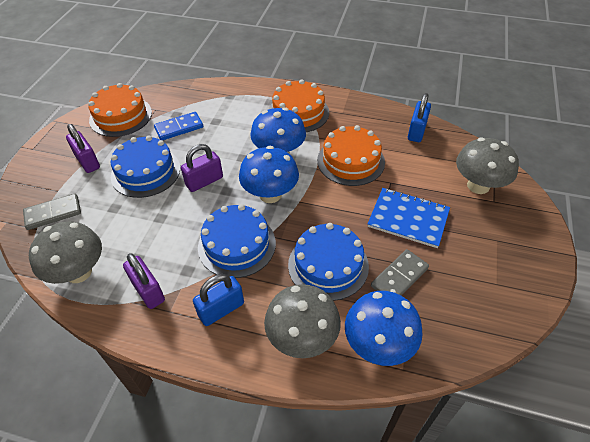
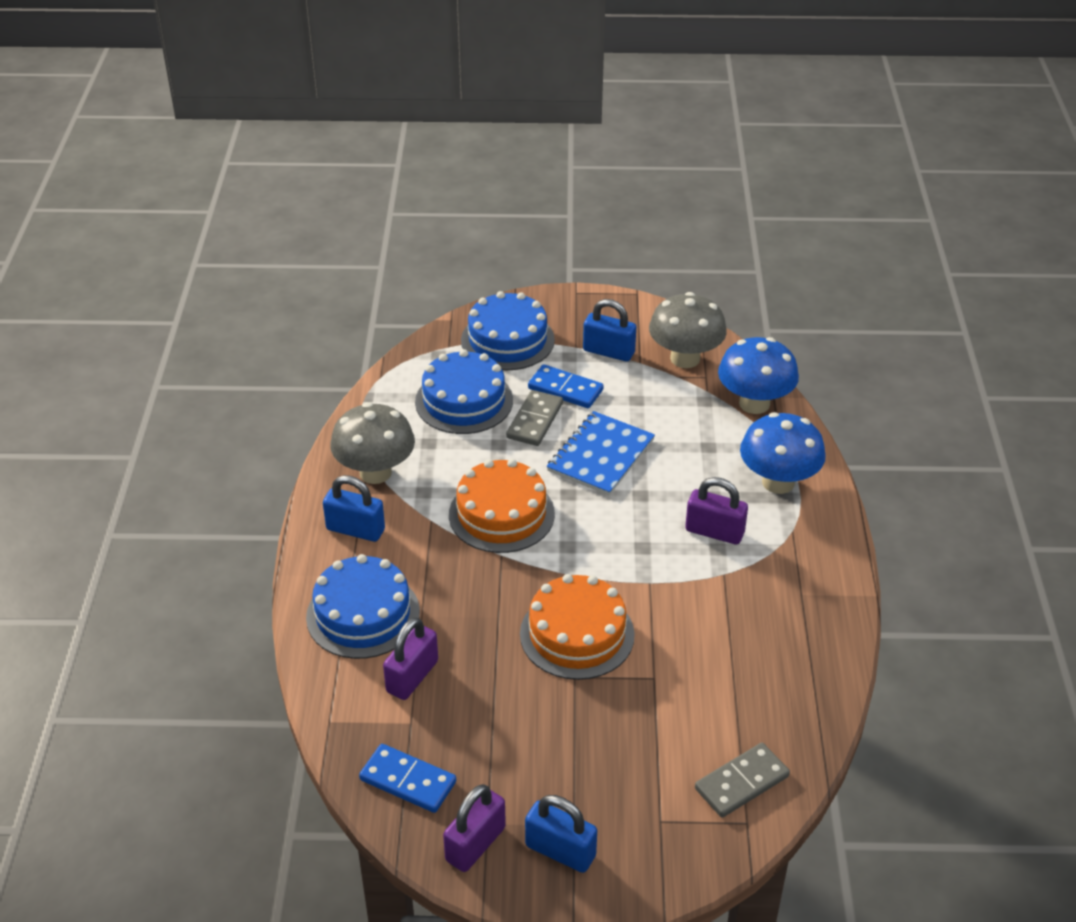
blue domino: 1 -> 2
blue mushroom: 3 -> 2
blue padlock: 2 -> 3
grey mushroom: 3 -> 2
orange cake: 3 -> 2

